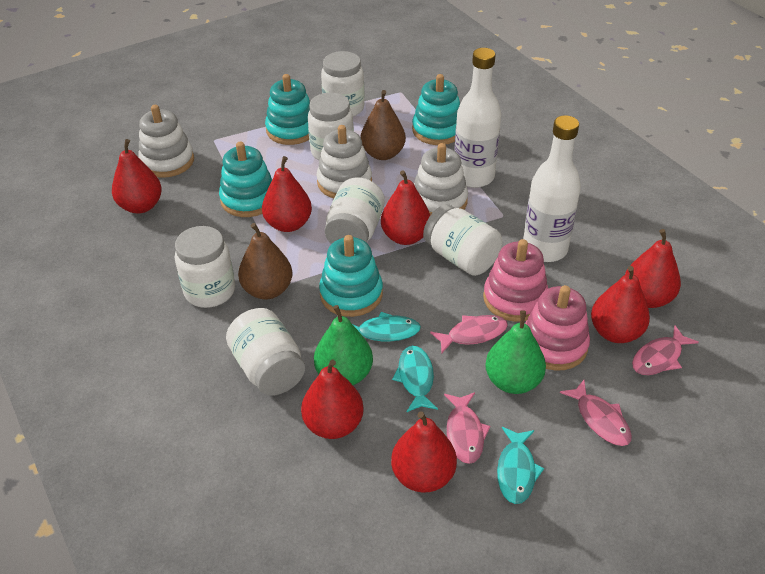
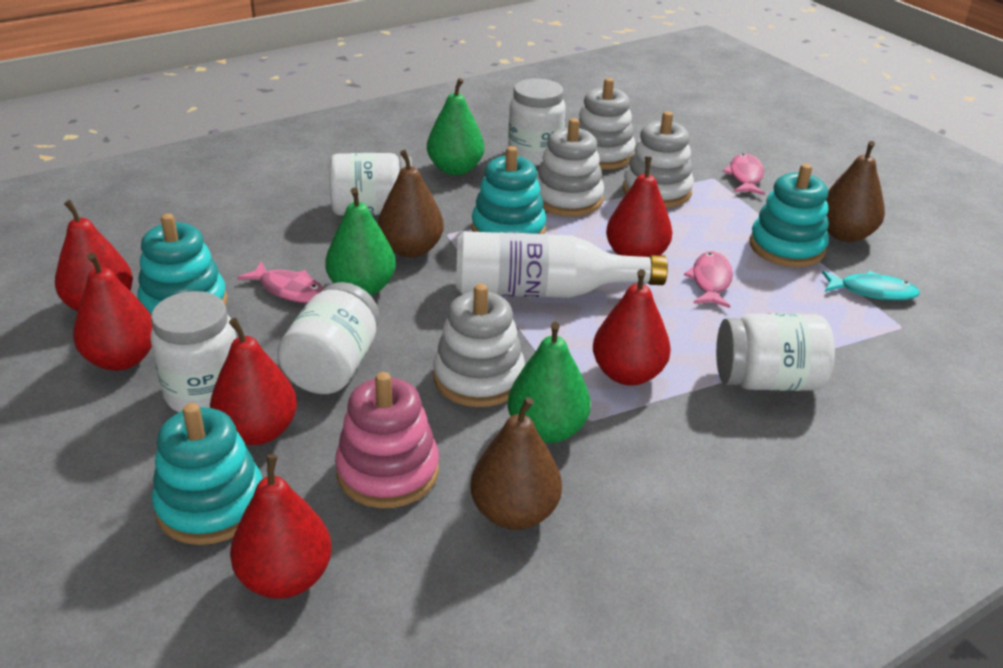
brown pear: 2 -> 3
green pear: 2 -> 3
pink fish: 4 -> 3
pink stacking toy: 2 -> 1
red pear: 7 -> 6
turquoise fish: 3 -> 1
white bottle: 2 -> 1
white jar: 6 -> 5
white stacking toy: 3 -> 4

